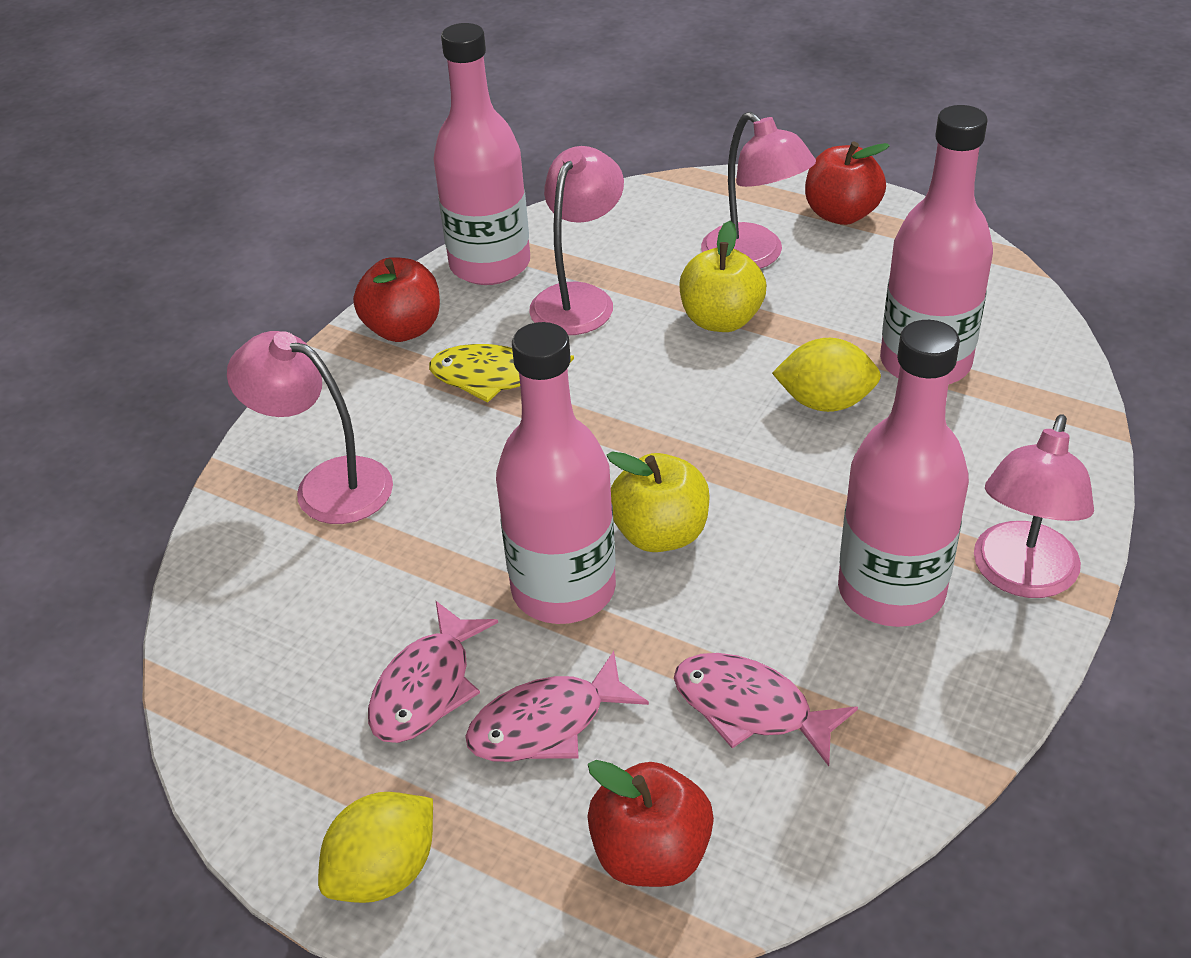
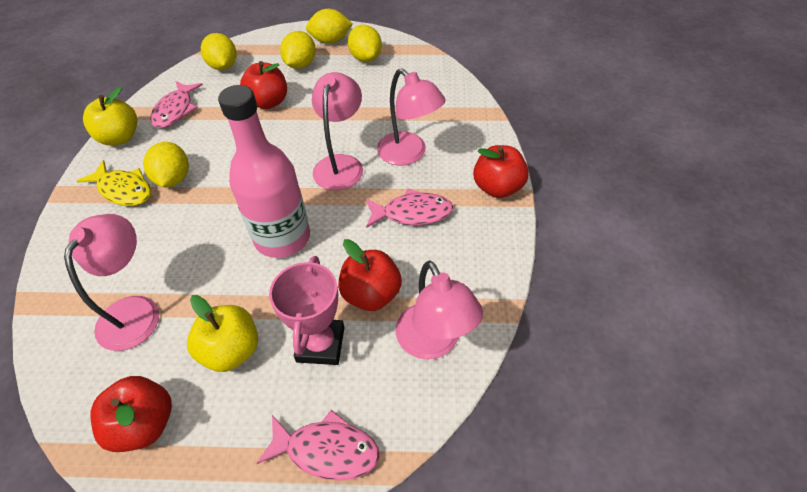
pink bottle: 4 -> 1
pink trophy: 0 -> 1
red apple: 3 -> 4
yellow lemon: 2 -> 5

